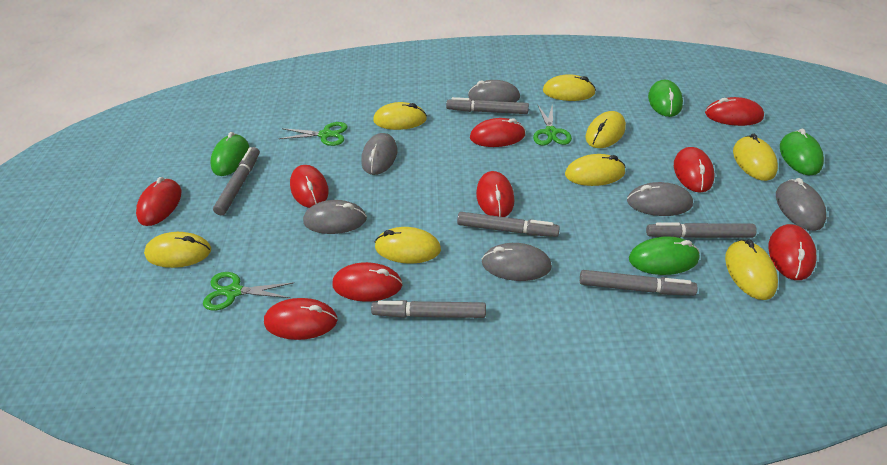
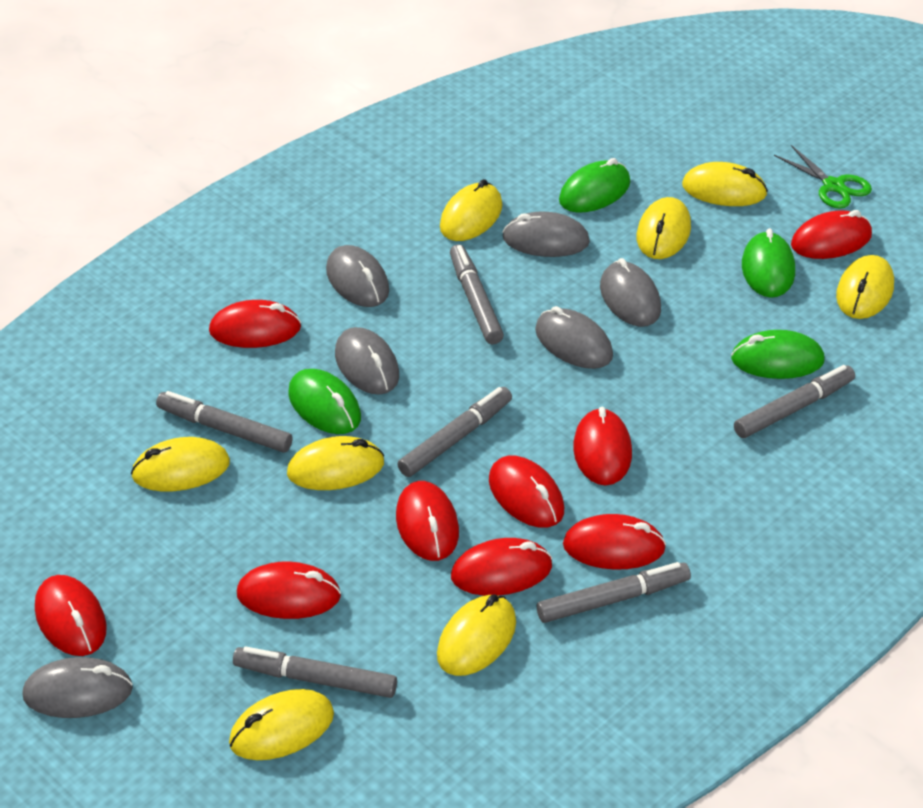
green scissors: 3 -> 1

